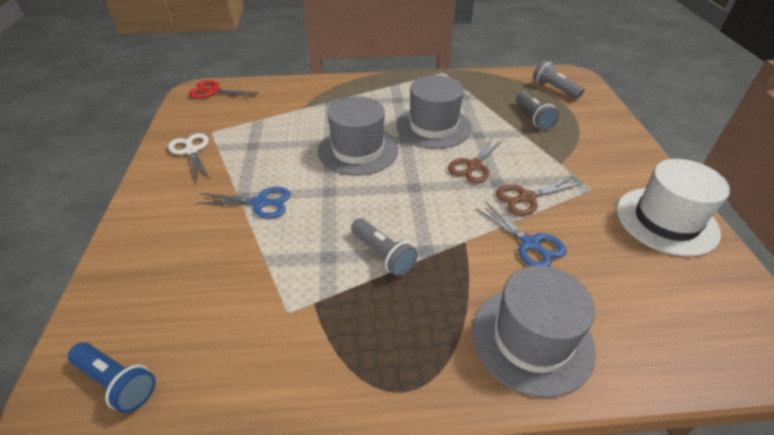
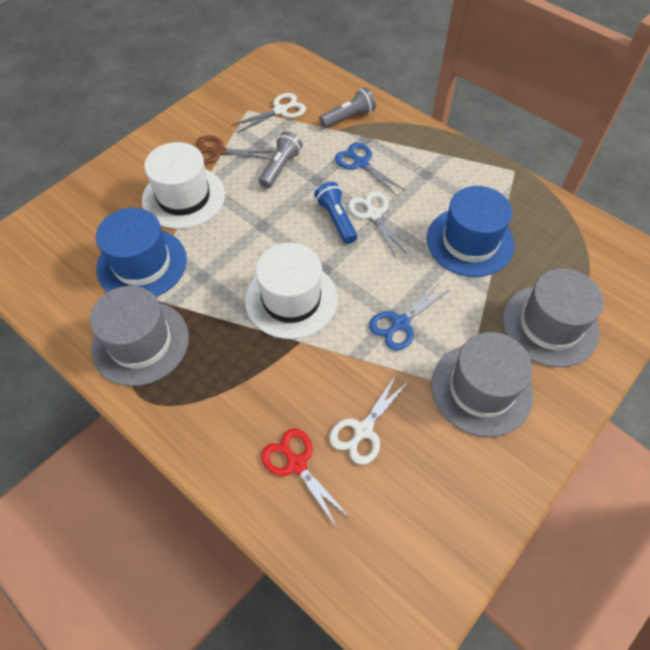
blue hat: 0 -> 2
brown scissors: 2 -> 1
grey flashlight: 3 -> 2
white hat: 1 -> 2
white scissors: 1 -> 3

